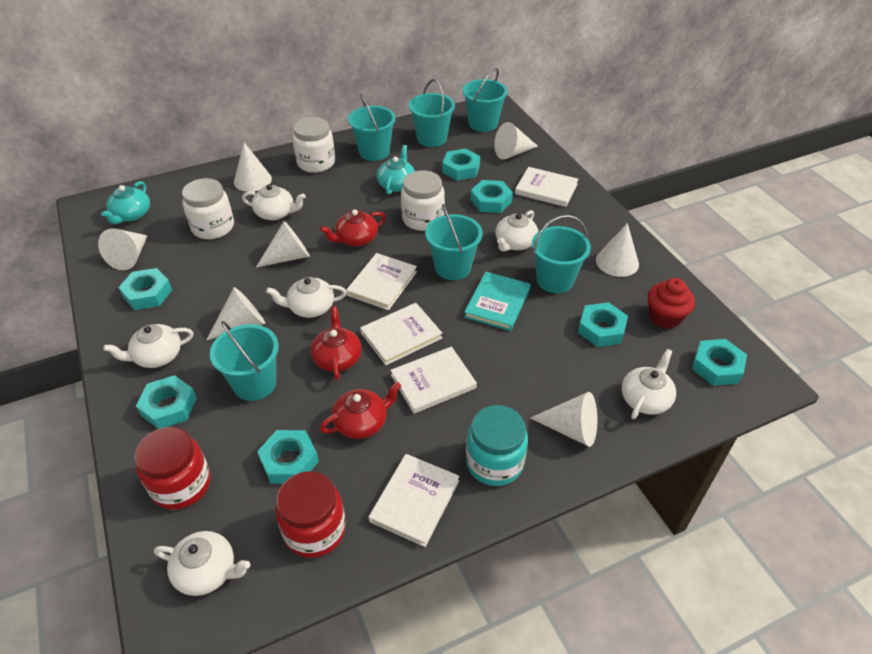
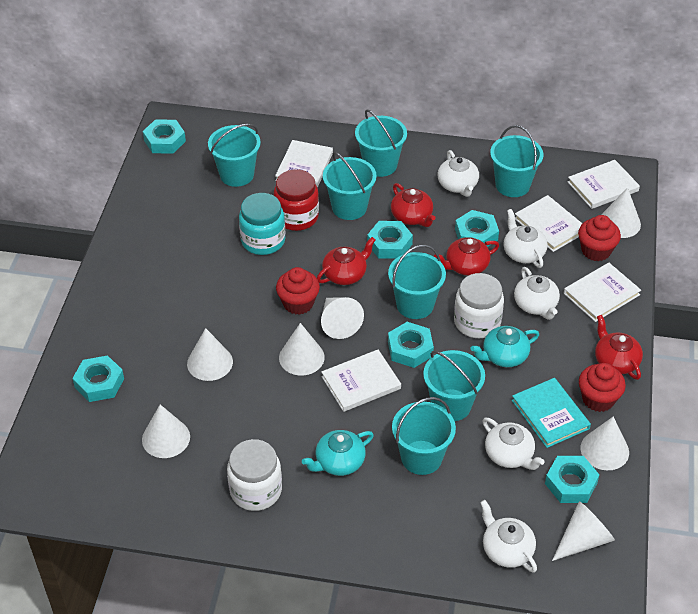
red cupcake: 1 -> 3
red jar: 2 -> 1
red teapot: 3 -> 4
turquoise bucket: 6 -> 7
turquoise nut: 7 -> 6
white jar: 3 -> 2
white teapot: 6 -> 5

